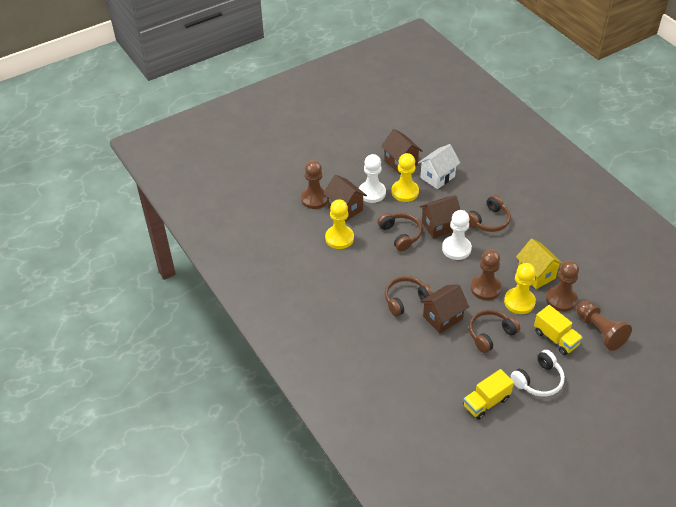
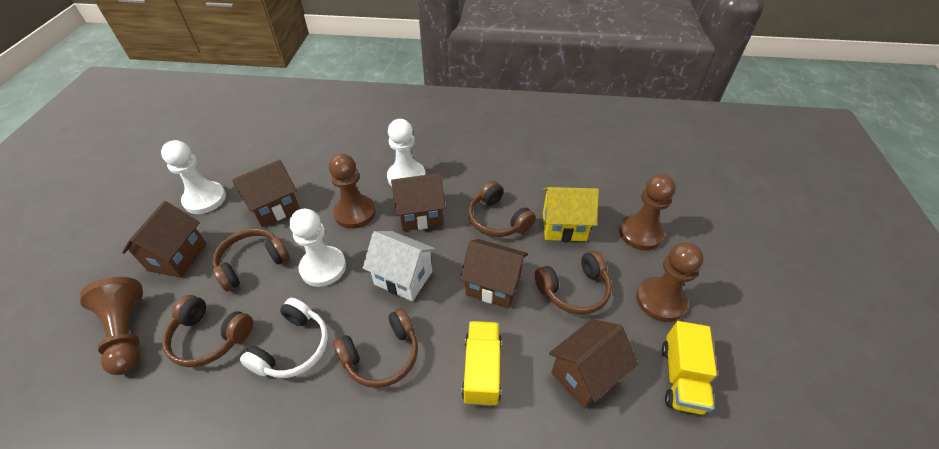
brown headphones: 4 -> 5
brown house: 4 -> 5
white pawn: 2 -> 3
yellow pawn: 3 -> 0

